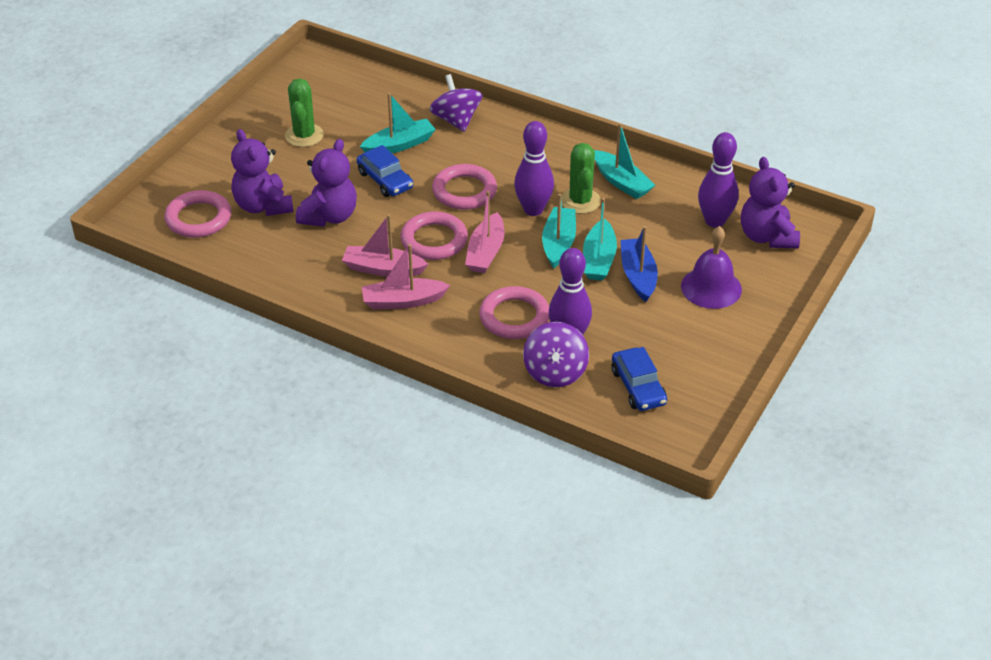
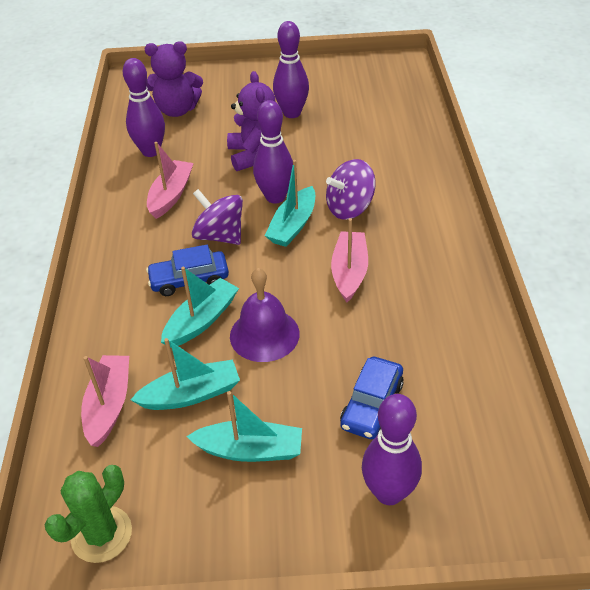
blue boat: 1 -> 0
green cactus: 2 -> 1
pink ring: 4 -> 0
purple bowling pin: 3 -> 4
purple teddy bear: 3 -> 2

